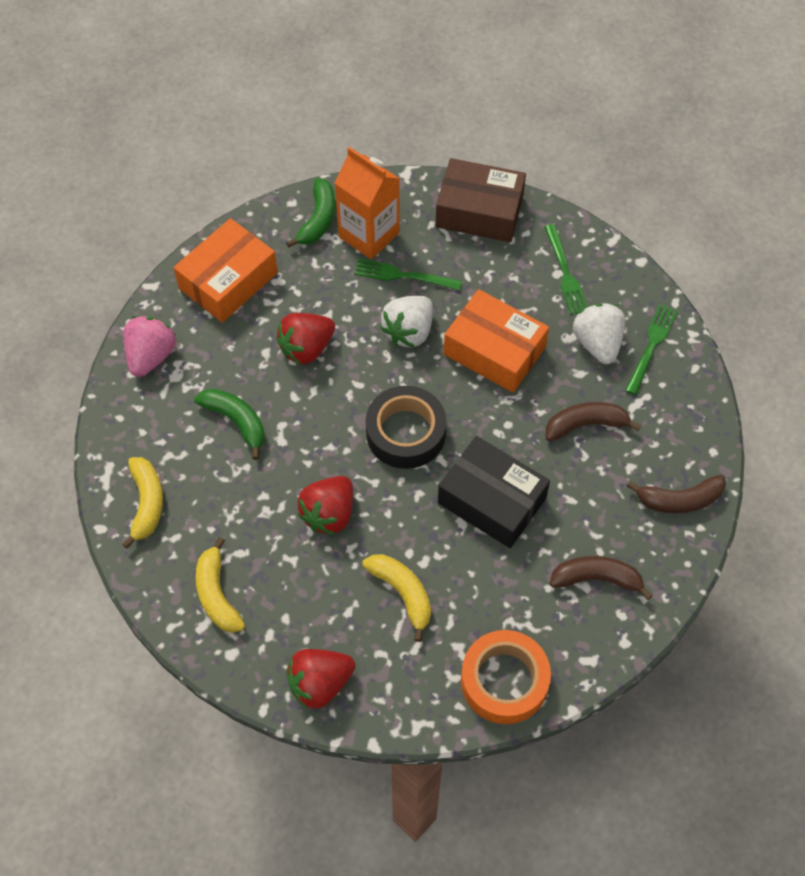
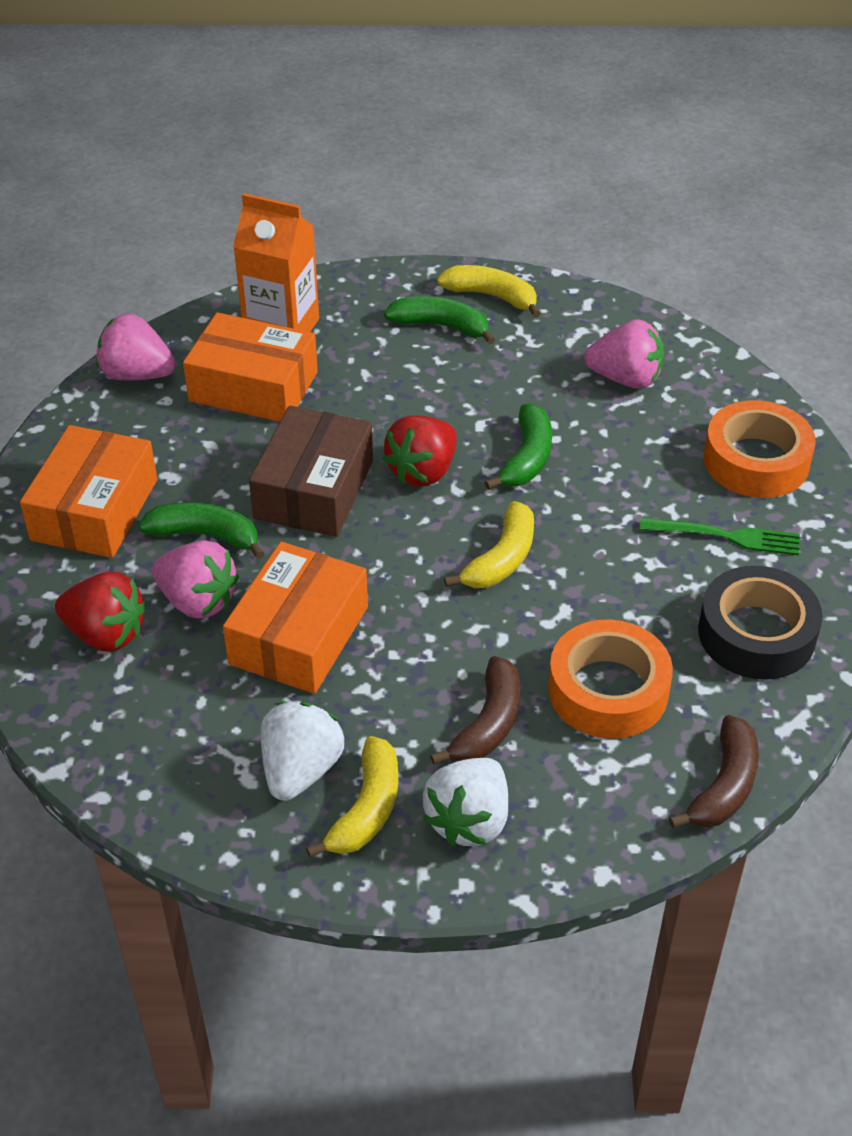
black box: 1 -> 0
brown banana: 3 -> 2
green banana: 2 -> 3
green fork: 3 -> 1
orange box: 2 -> 3
orange tape: 1 -> 2
pink strawberry: 1 -> 3
red strawberry: 3 -> 2

